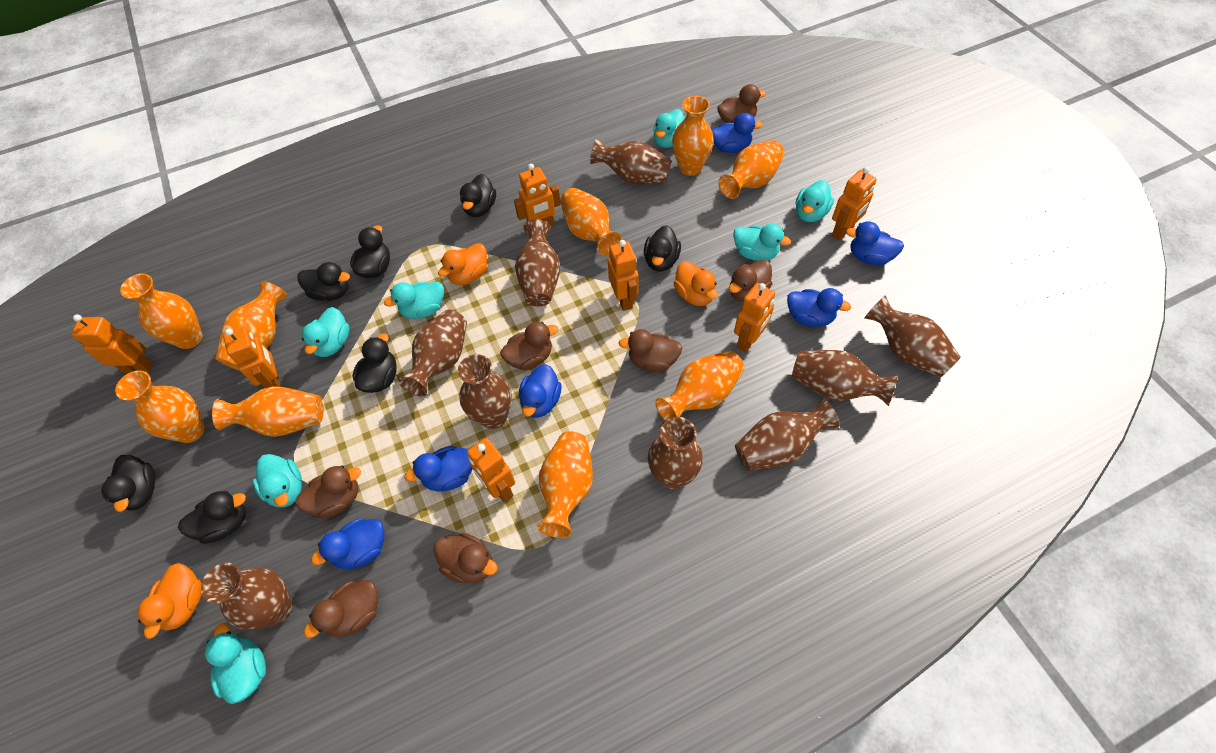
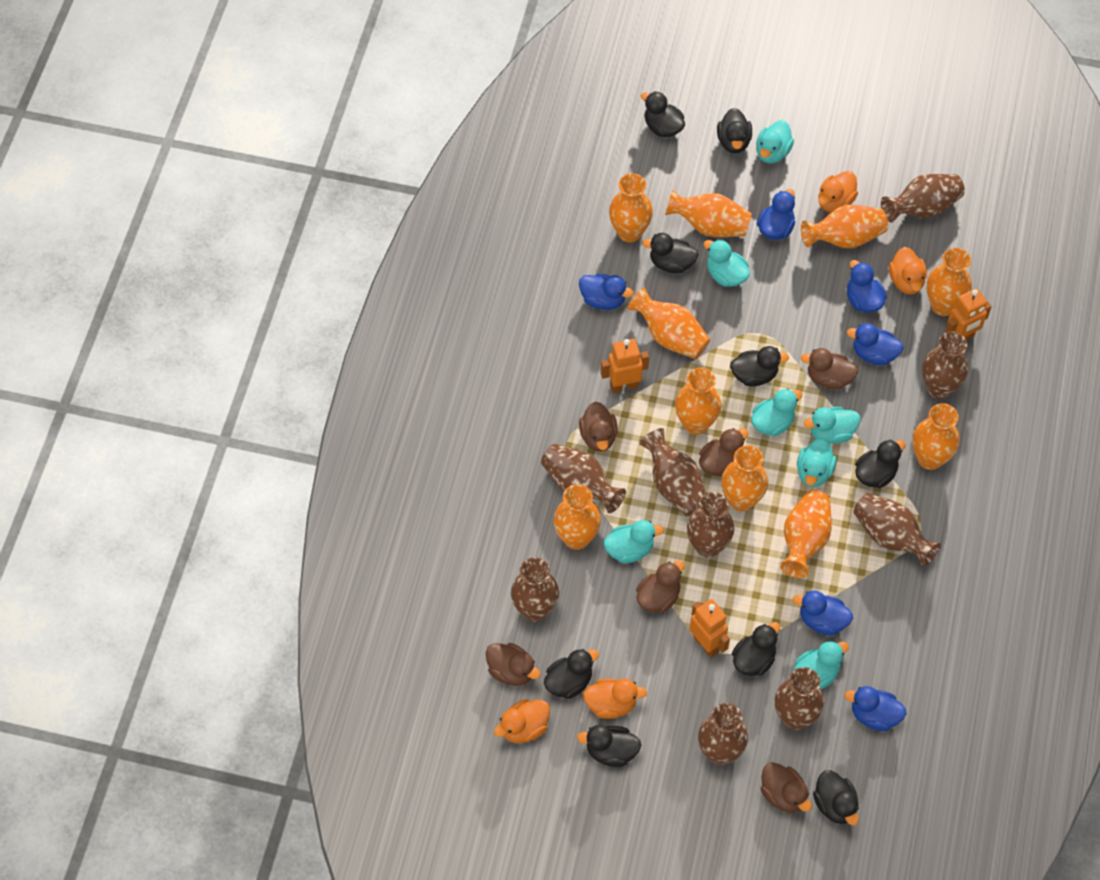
black duck: 7 -> 9
brown duck: 7 -> 6
orange duck: 3 -> 4
orange robot: 7 -> 3
orange vase: 9 -> 10

